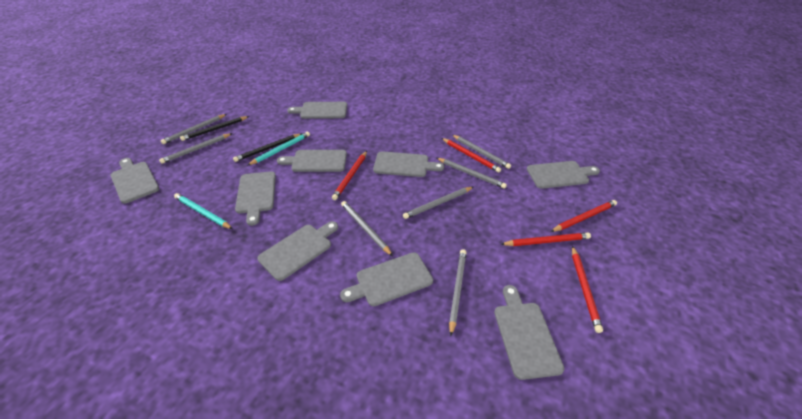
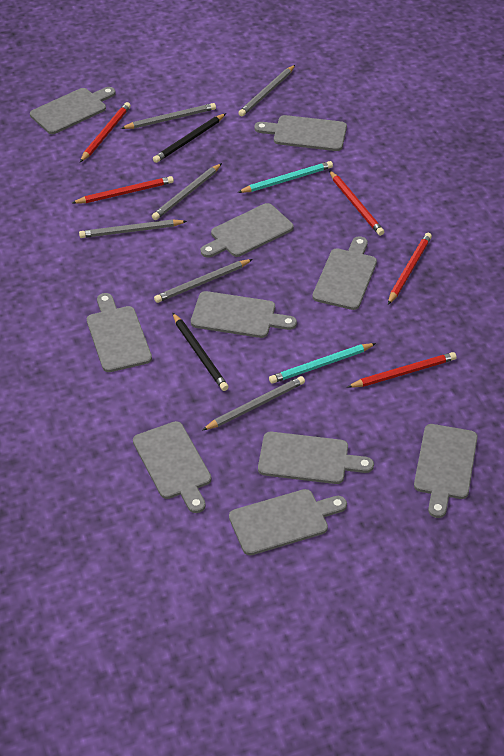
grey cutting board: 9 -> 10
grey pencil: 7 -> 6

